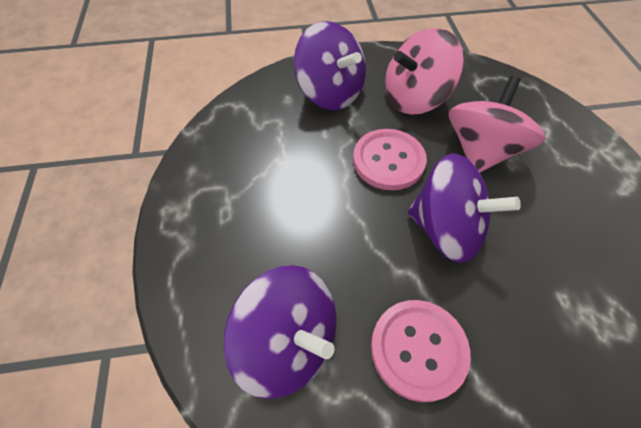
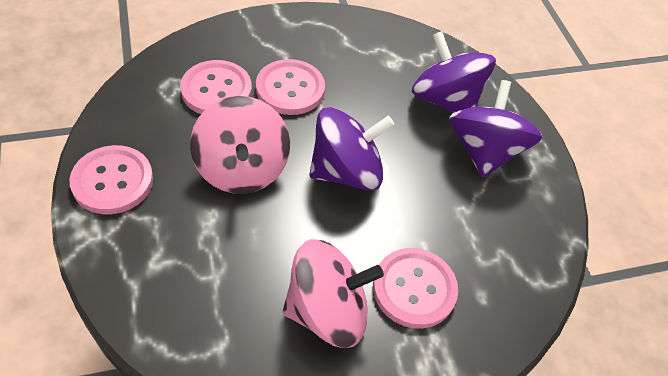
pink button: 2 -> 4

